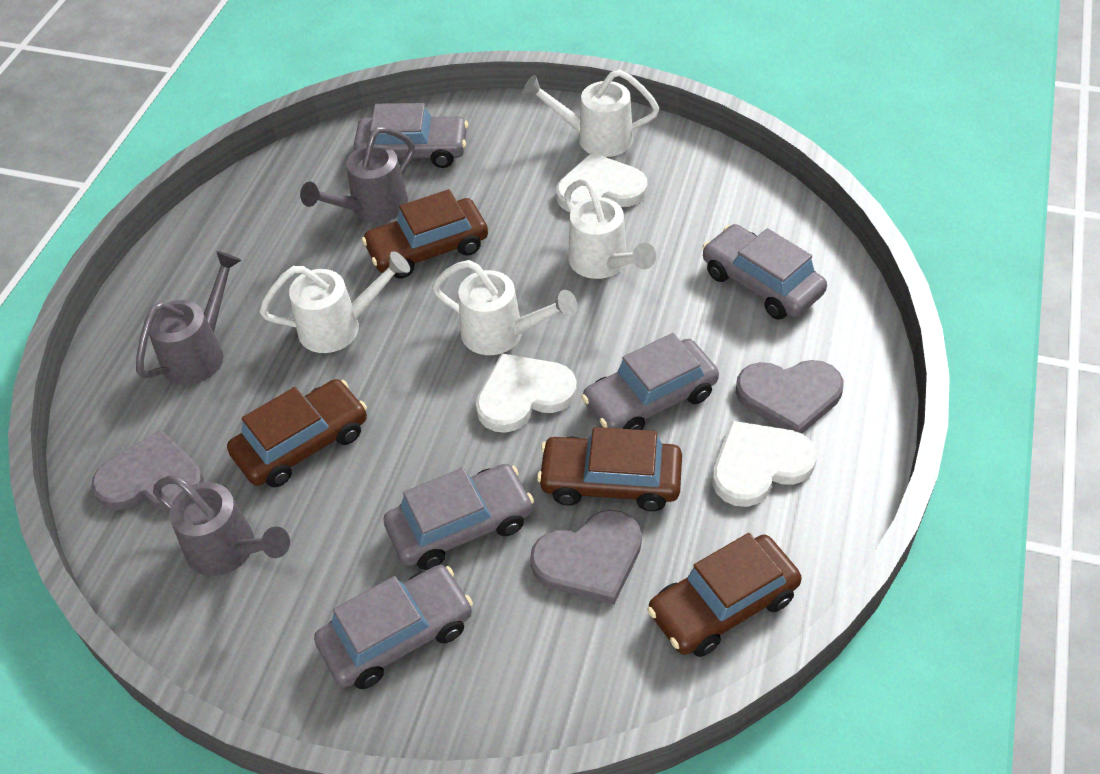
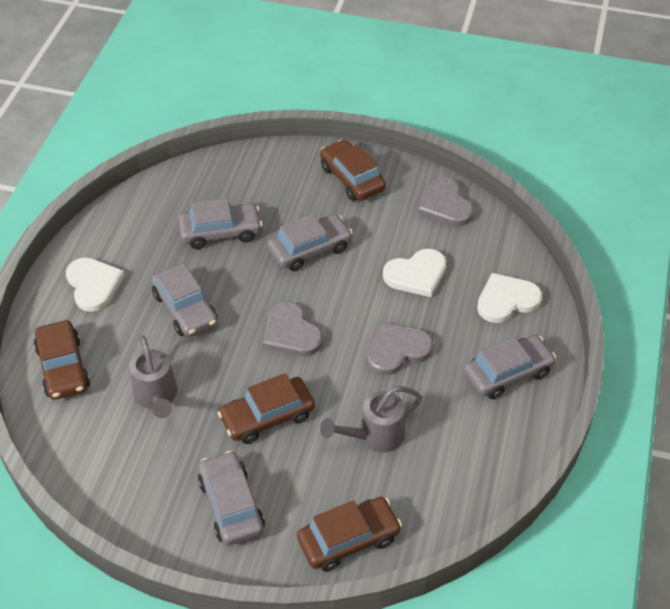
grey watering can: 3 -> 2
white watering can: 4 -> 0

